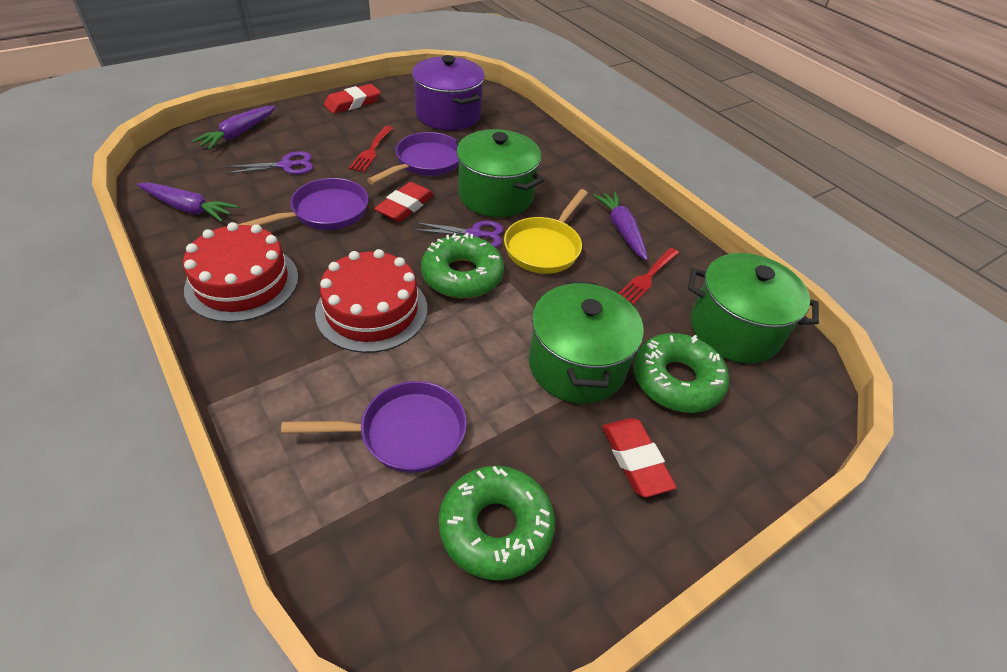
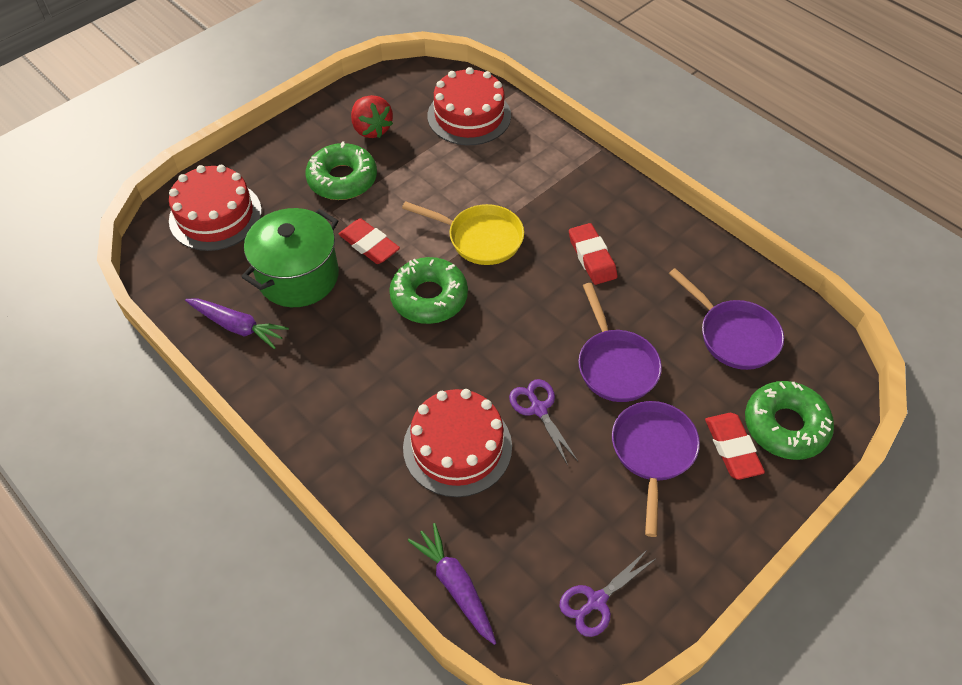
green pot: 3 -> 1
purple carrot: 3 -> 2
purple pot: 1 -> 0
red cake: 2 -> 3
red fork: 2 -> 0
red strawberry: 0 -> 1

